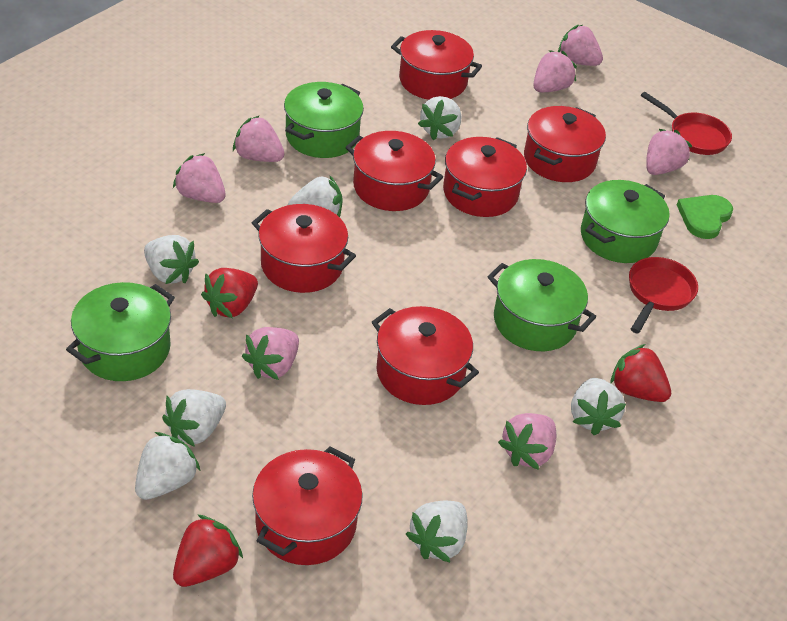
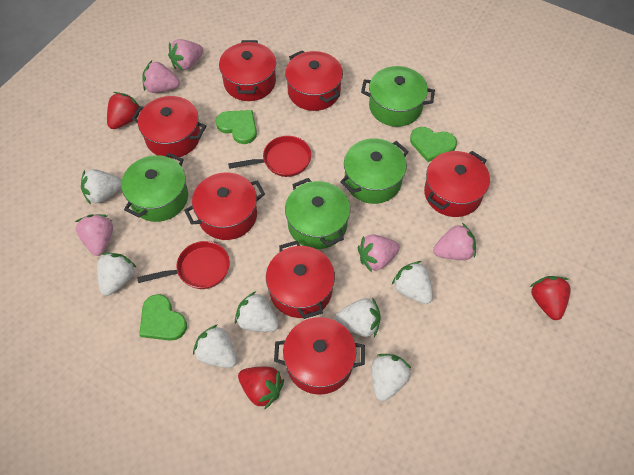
green heart: 1 -> 3
pink strawberry: 7 -> 5

